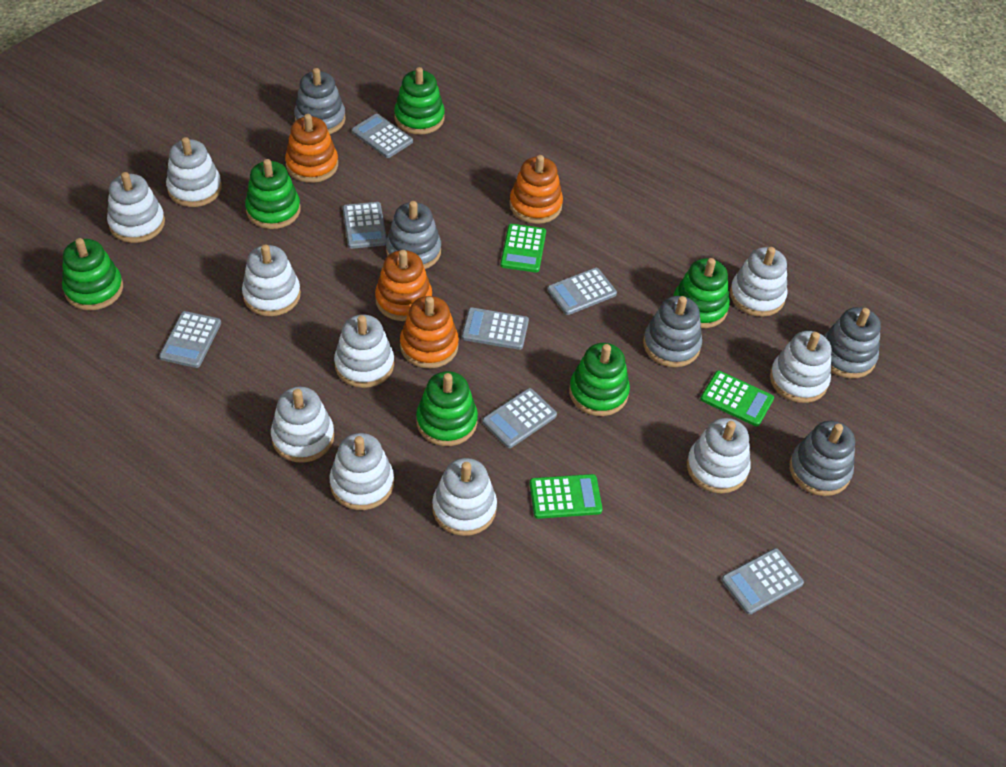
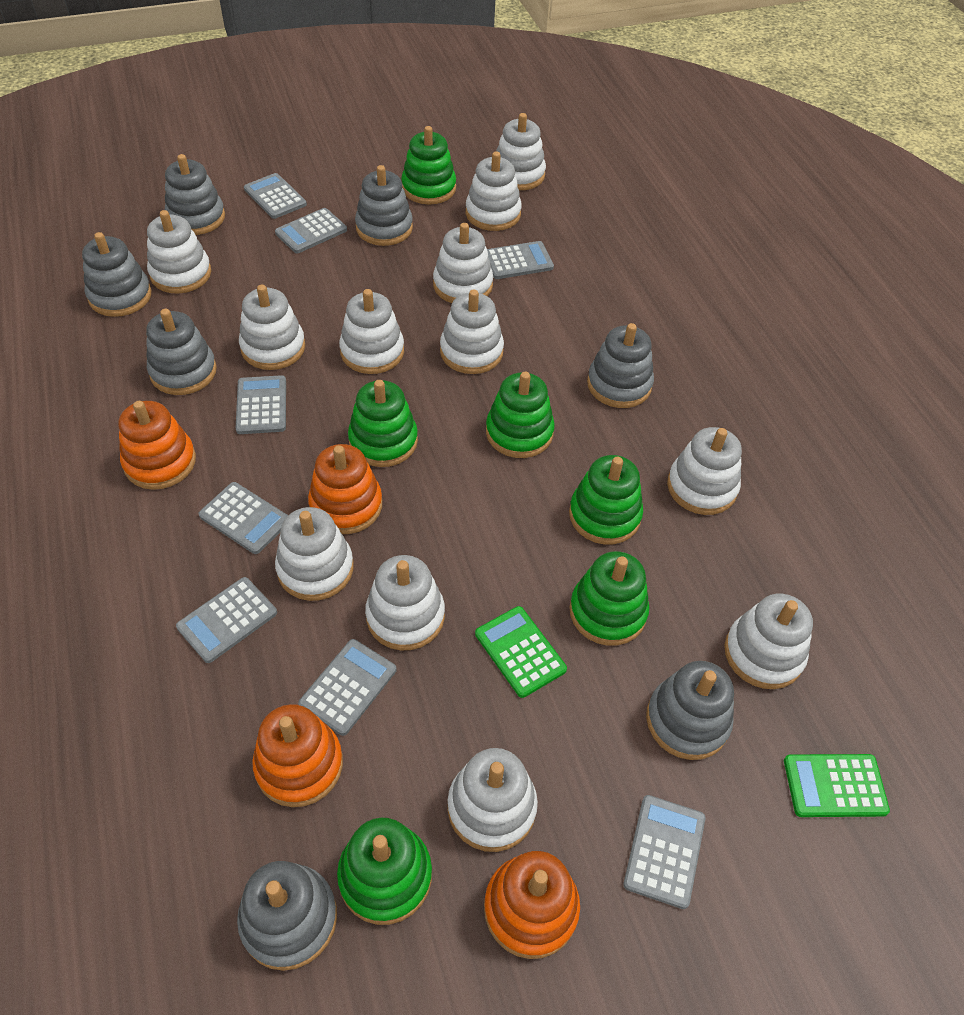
green calculator: 3 -> 2
grey calculator: 7 -> 8
grey stacking toy: 5 -> 7
white stacking toy: 10 -> 12

